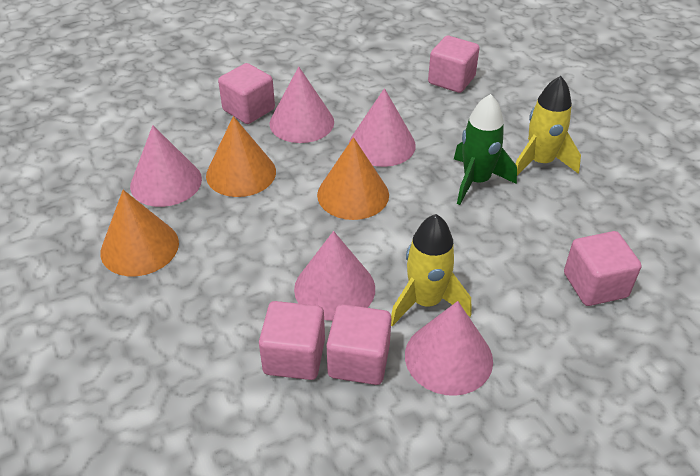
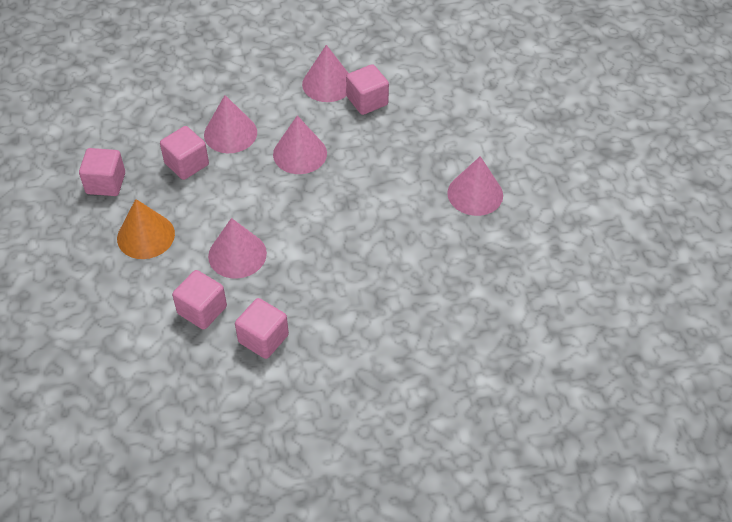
green rocket: 1 -> 0
orange cone: 3 -> 1
yellow rocket: 2 -> 0

